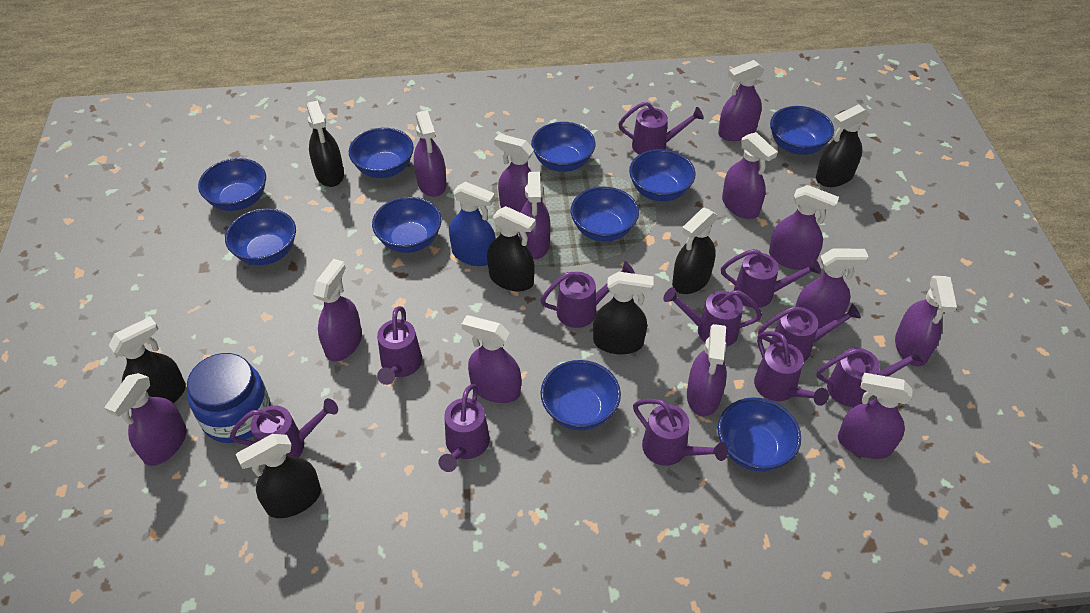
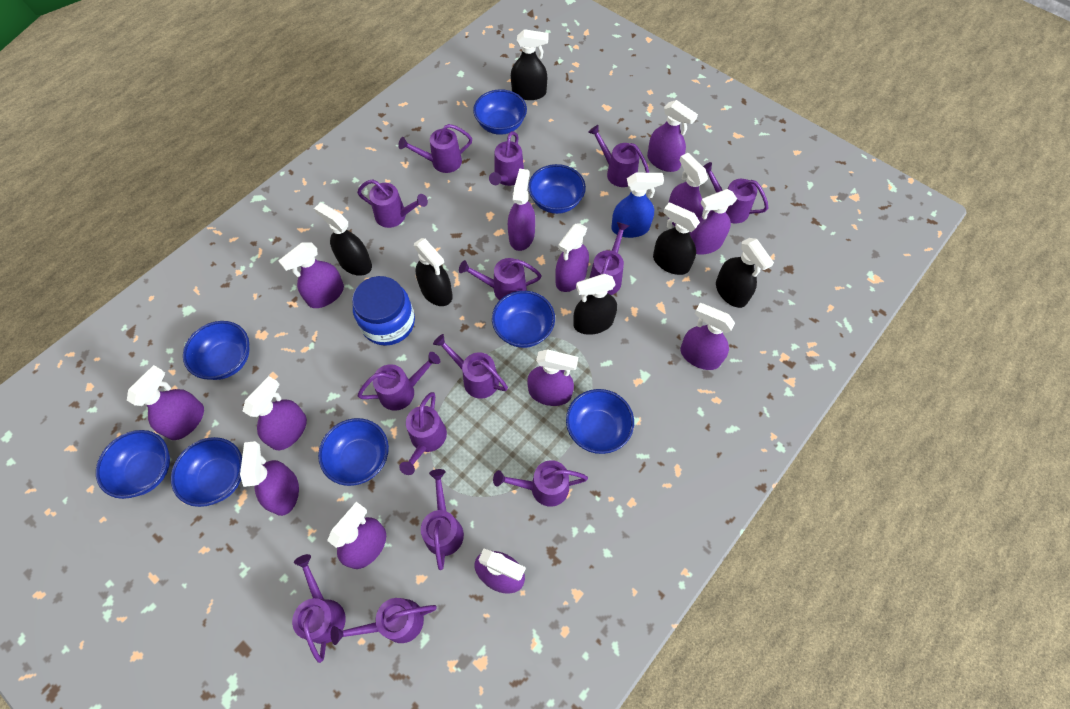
black spray bottle: 7 -> 6
blue bowl: 10 -> 8
purple watering can: 11 -> 14

